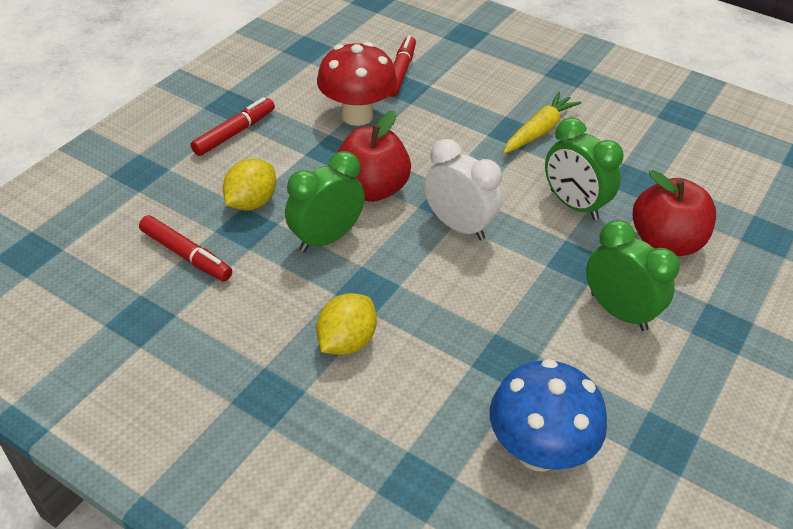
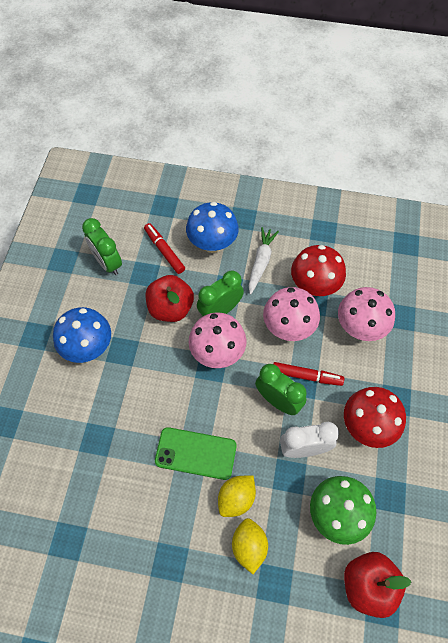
blue mushroom: 1 -> 2
green mushroom: 0 -> 1
green phone: 0 -> 1
pink mushroom: 0 -> 3
red marker: 3 -> 2
red mushroom: 1 -> 2
white carrot: 0 -> 1
yellow carrot: 1 -> 0

